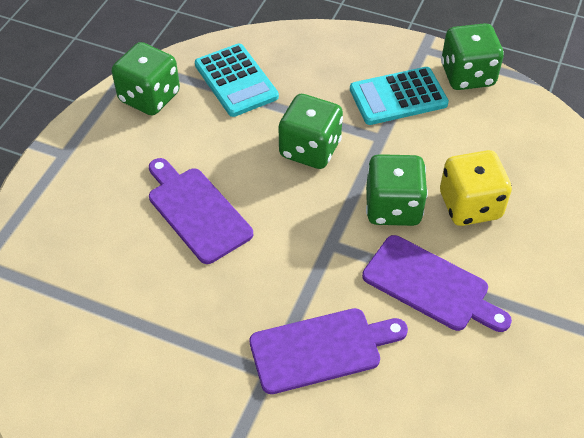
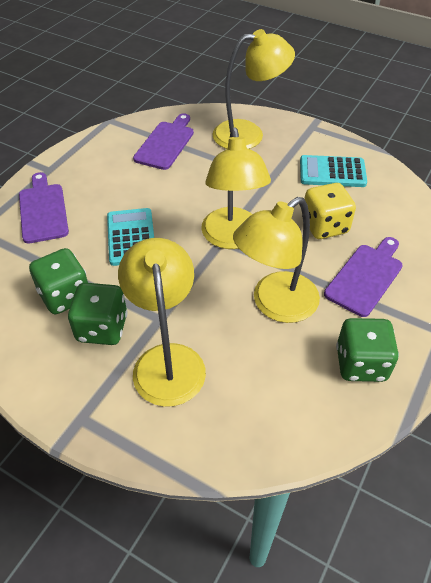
green dice: 4 -> 3
yellow lamp: 0 -> 4

